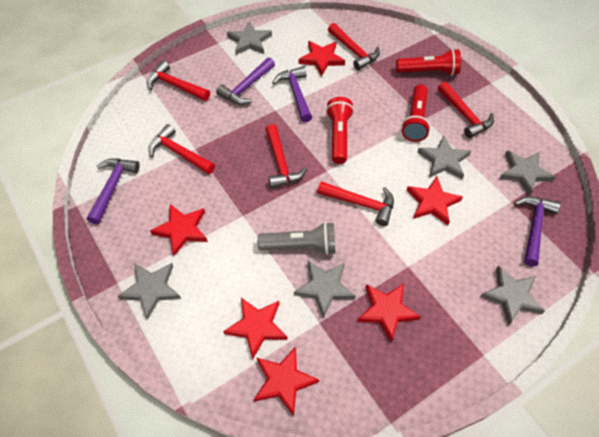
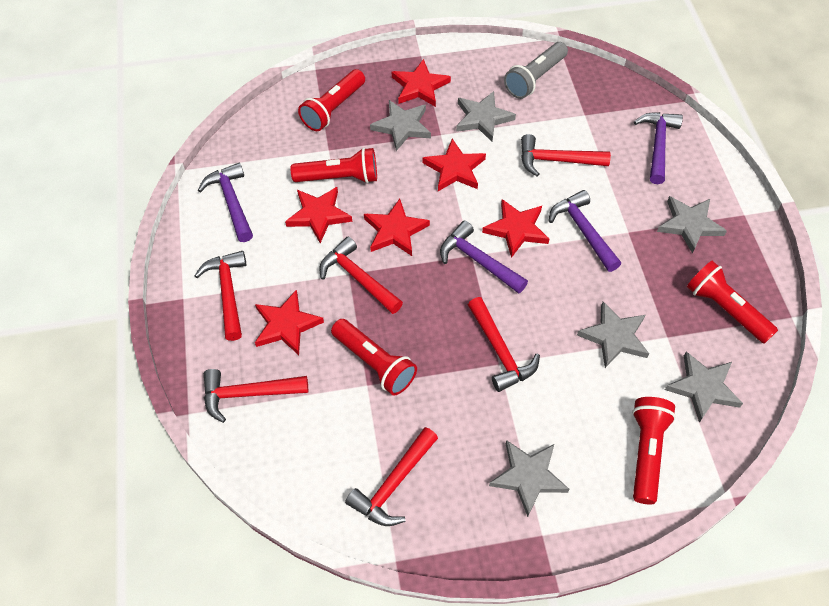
red flashlight: 3 -> 5

